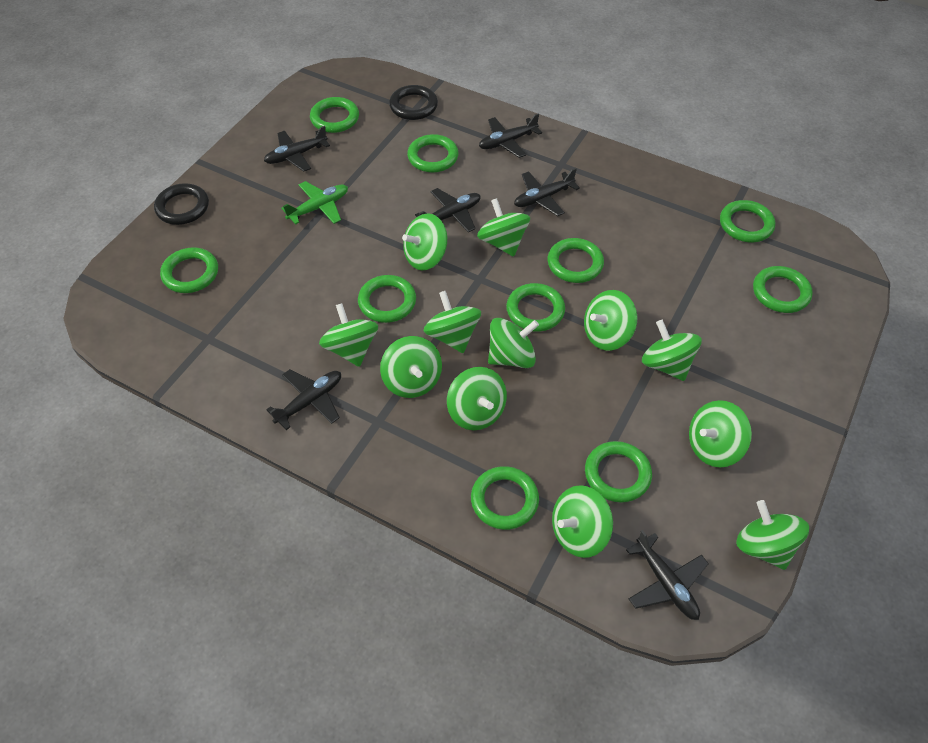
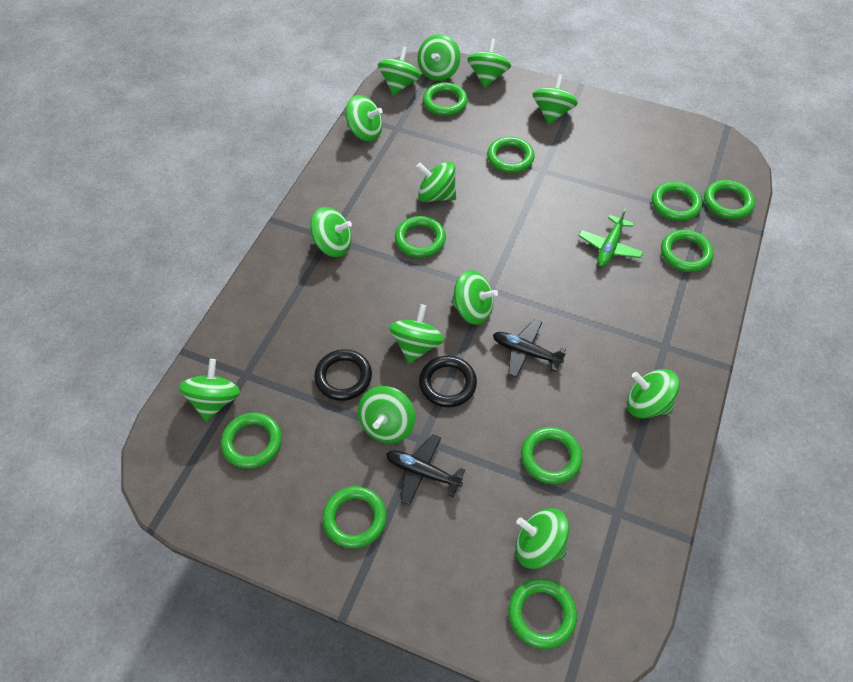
black plane: 6 -> 2
green spinning top: 12 -> 13

